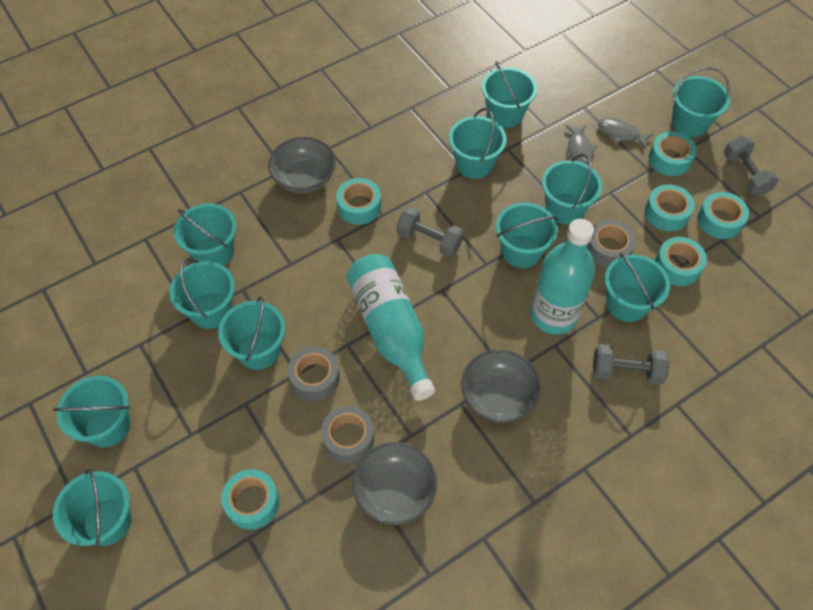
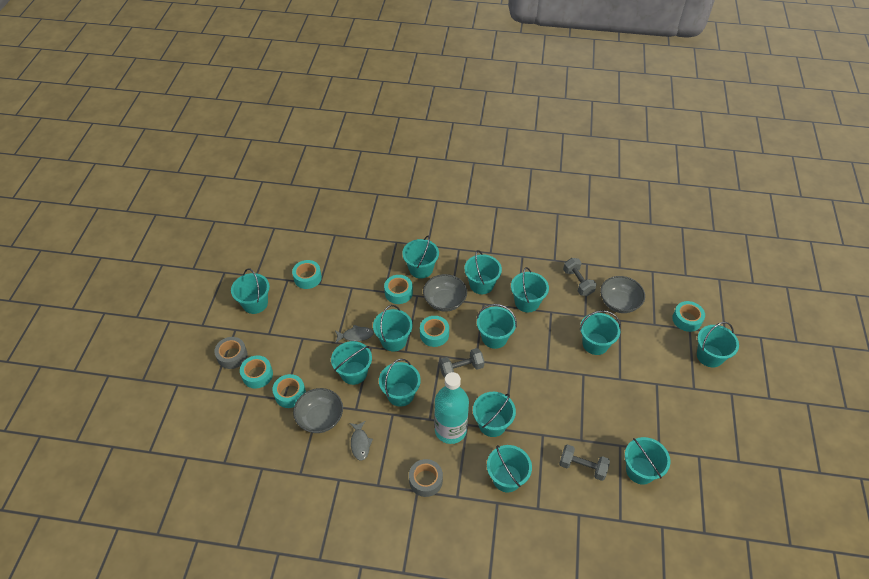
grey tape: 3 -> 2
turquoise bottle: 2 -> 1
turquoise bucket: 11 -> 13

